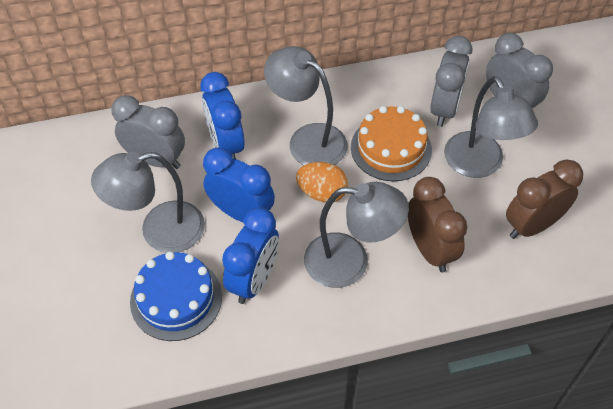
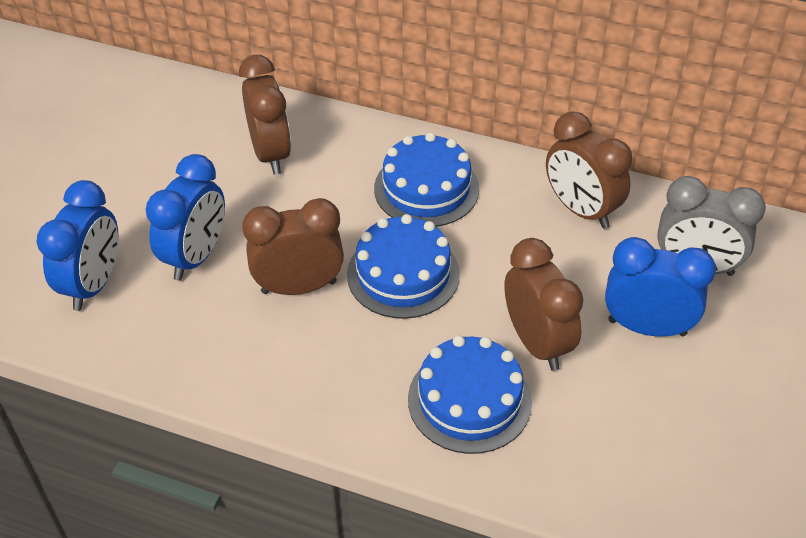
blue cake: 1 -> 3
brown clock: 2 -> 4
grey clock: 3 -> 1
grey lamp: 4 -> 0
orange cake: 1 -> 0
orange egg: 1 -> 0

